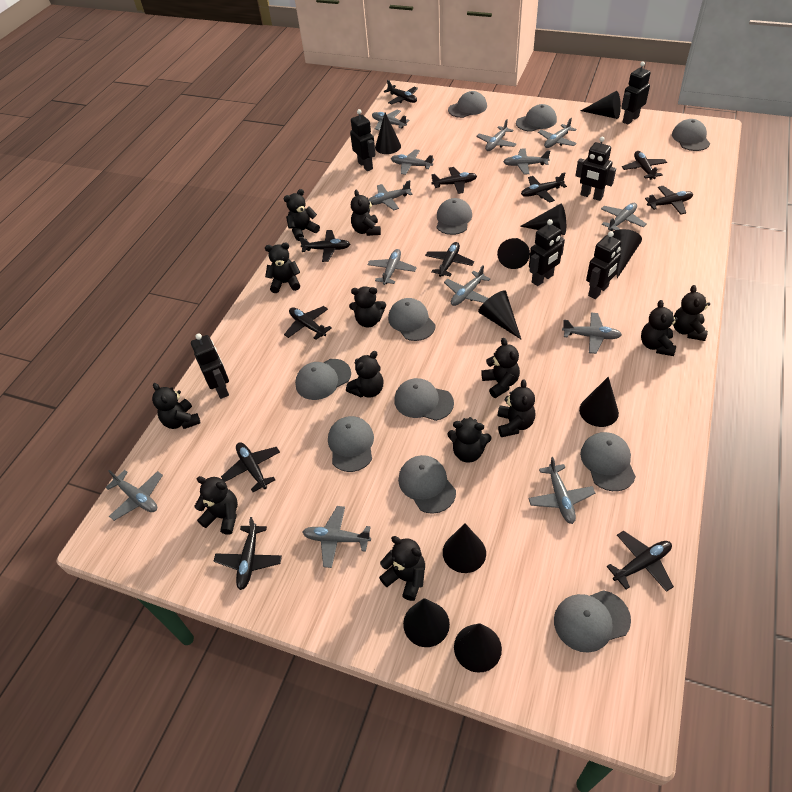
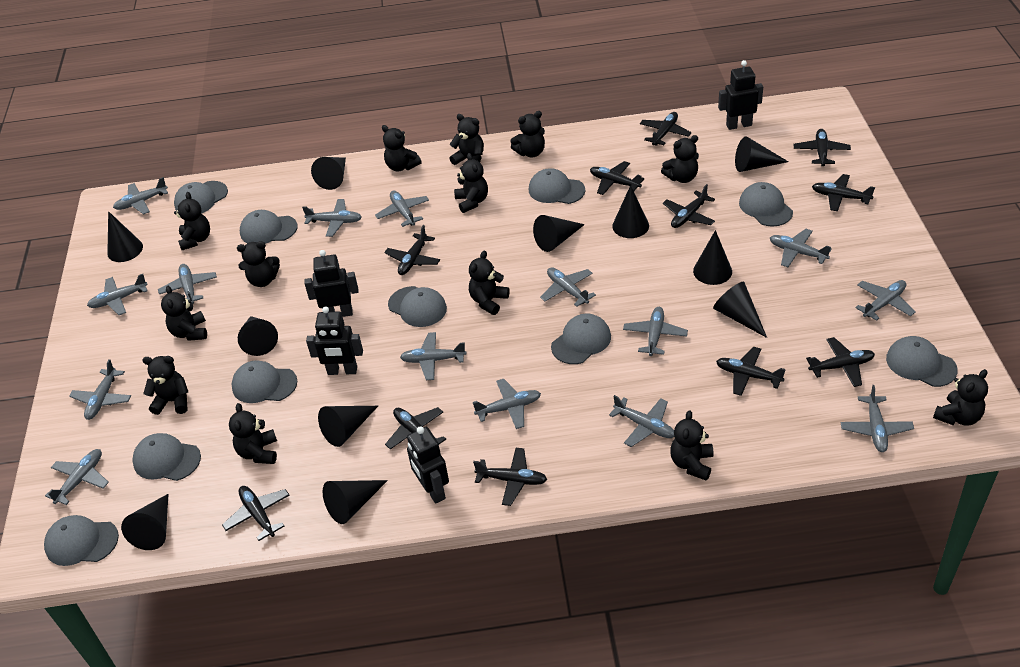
black cone: 10 -> 11
black robot: 6 -> 4
grey cap: 11 -> 10
grey plane: 13 -> 15

